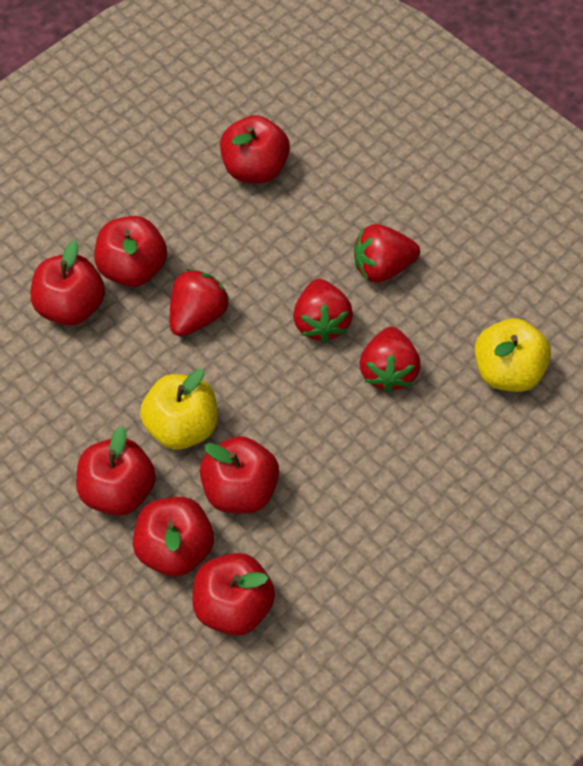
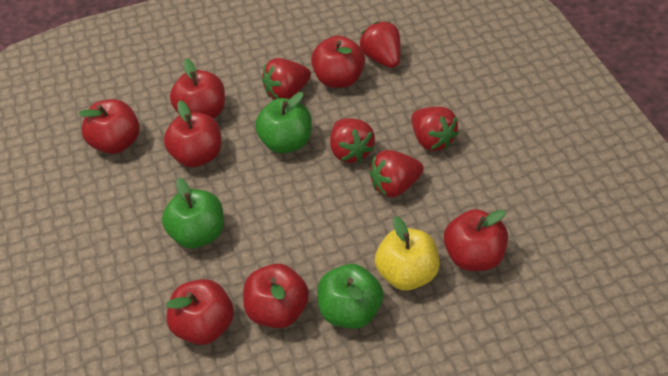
green apple: 0 -> 3
red strawberry: 4 -> 5
yellow apple: 2 -> 1

